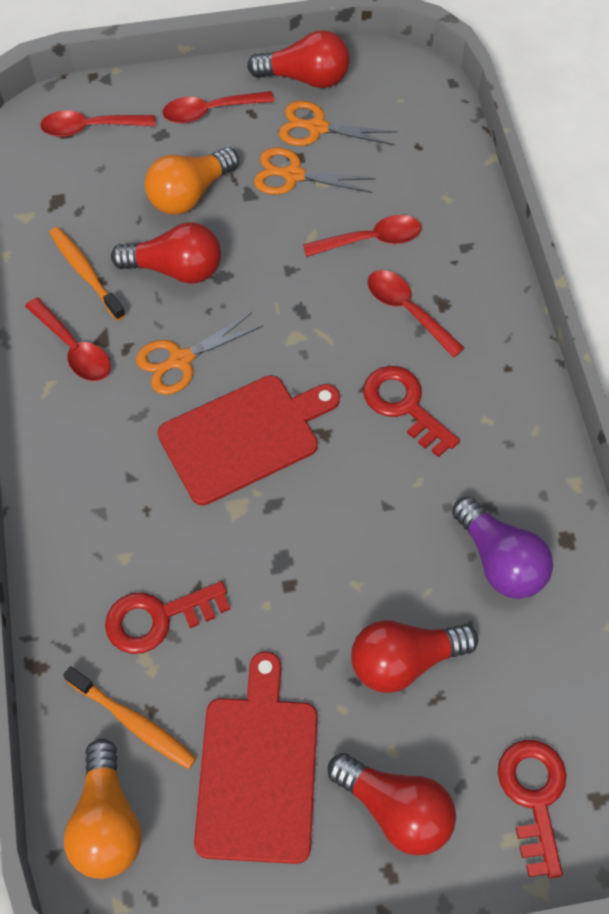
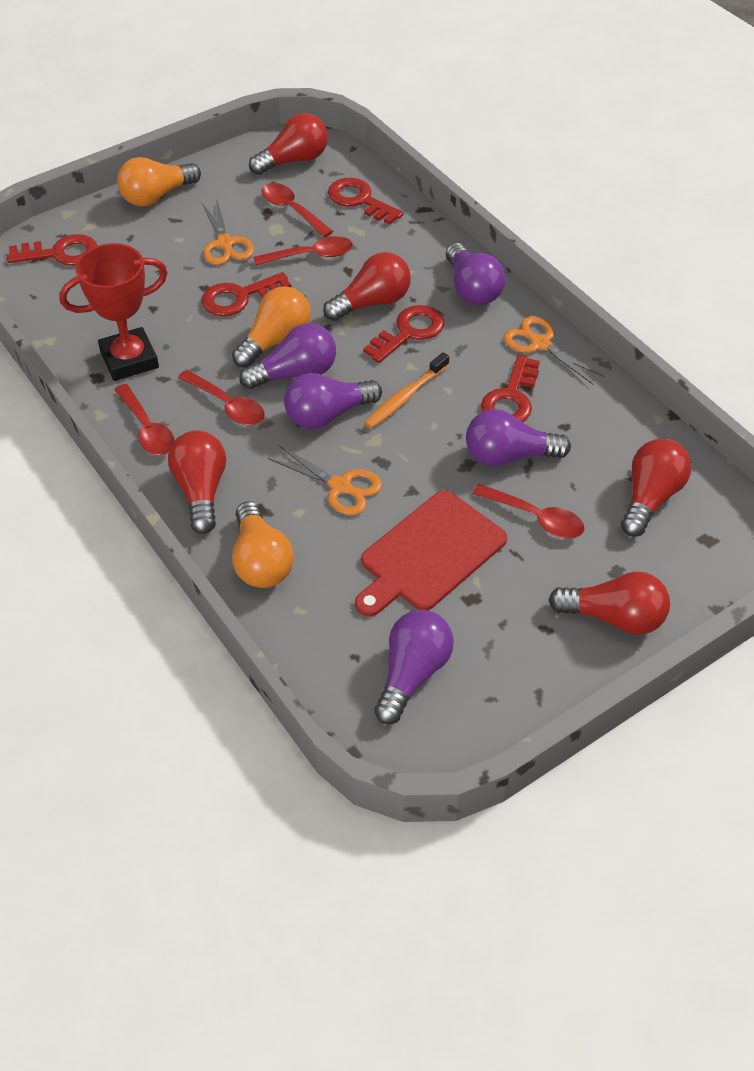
orange light bulb: 2 -> 3
orange toothbrush: 2 -> 1
purple light bulb: 1 -> 5
red cutting board: 2 -> 1
red key: 3 -> 5
red light bulb: 4 -> 5
red trophy: 0 -> 1

